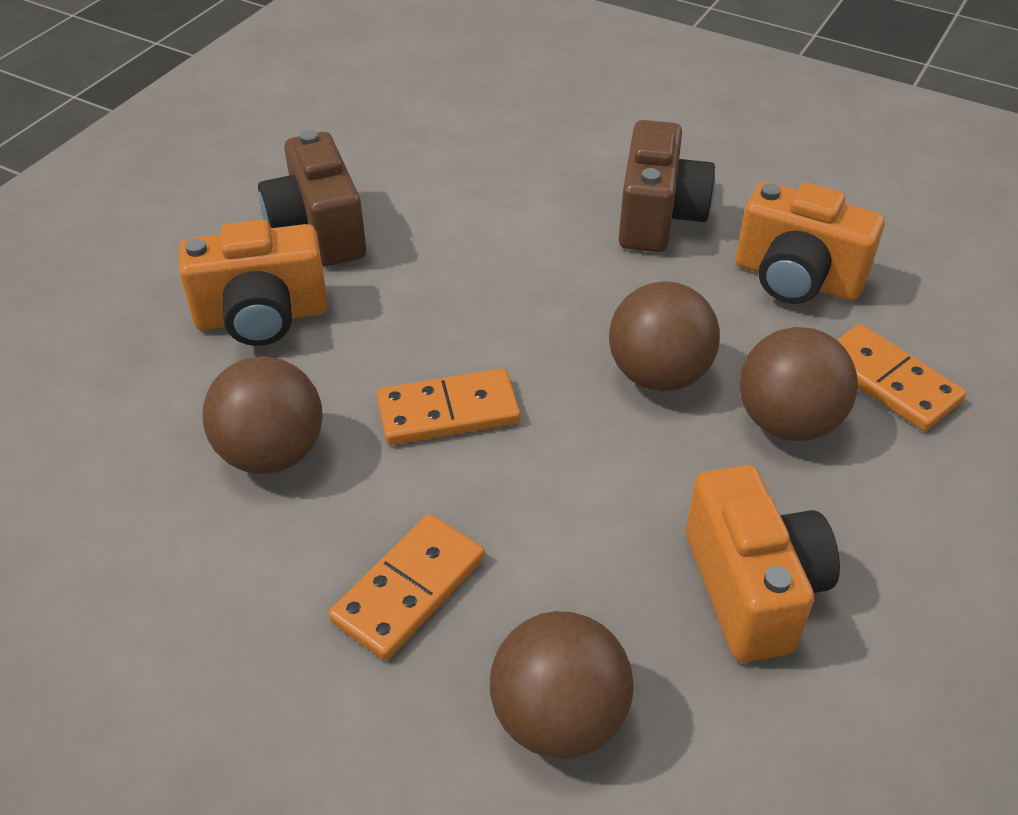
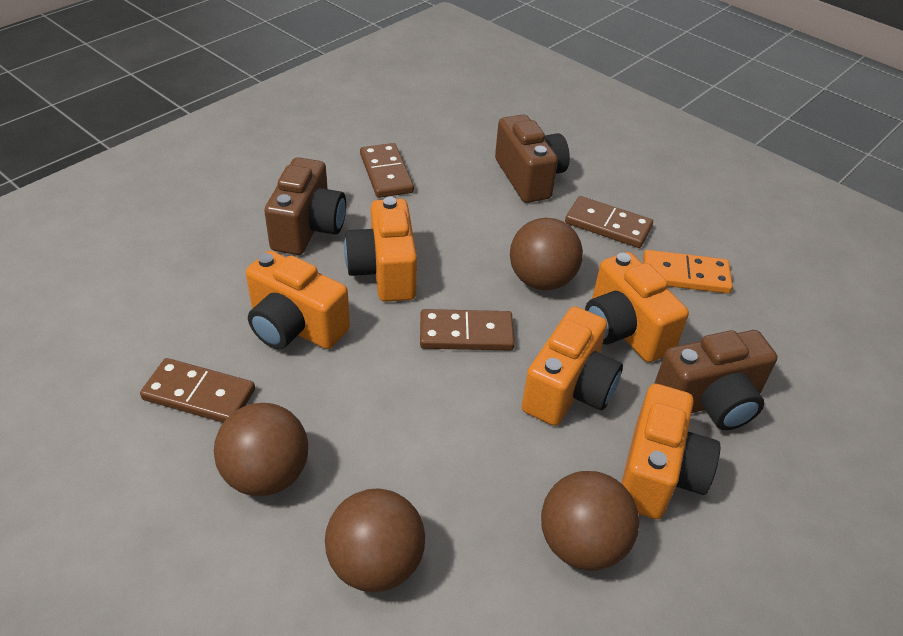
brown camera: 2 -> 3
brown domino: 0 -> 4
orange camera: 3 -> 5
orange domino: 3 -> 1

